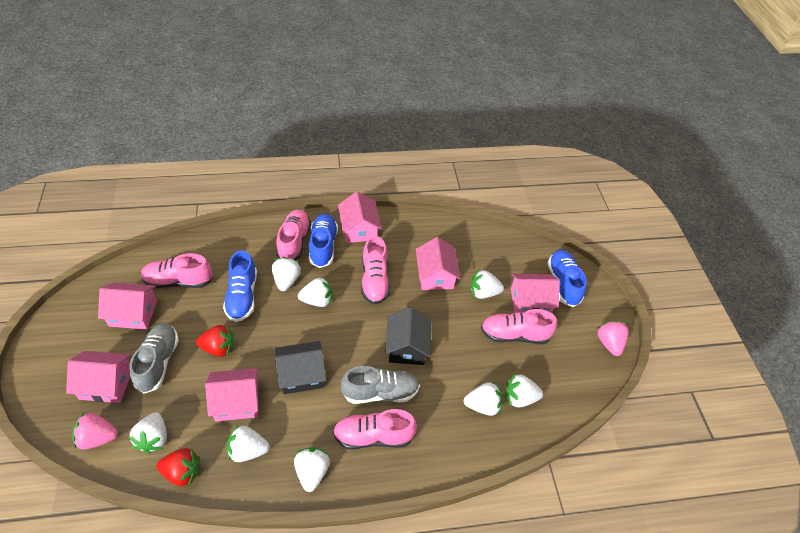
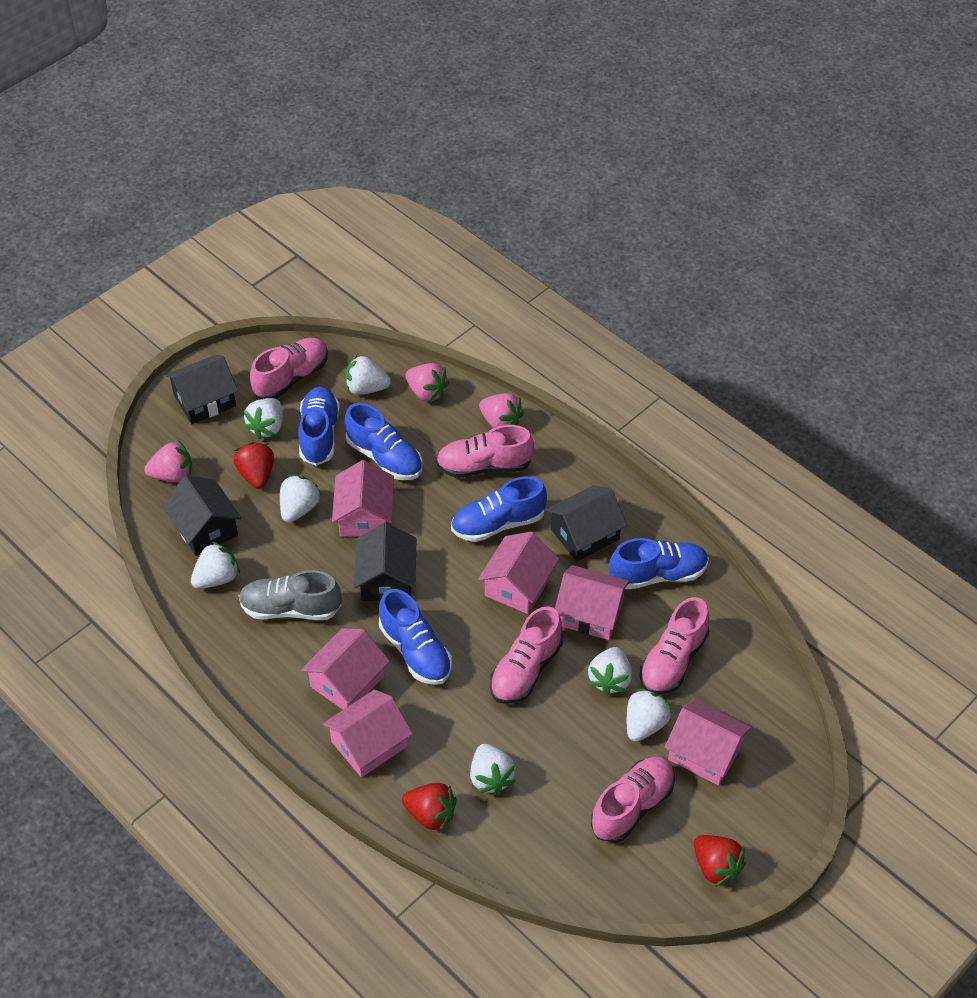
black house: 2 -> 4
blue shoe: 3 -> 5
grey shoe: 2 -> 1
pink strawberry: 2 -> 3
red strawberry: 2 -> 3
white strawberry: 8 -> 7

